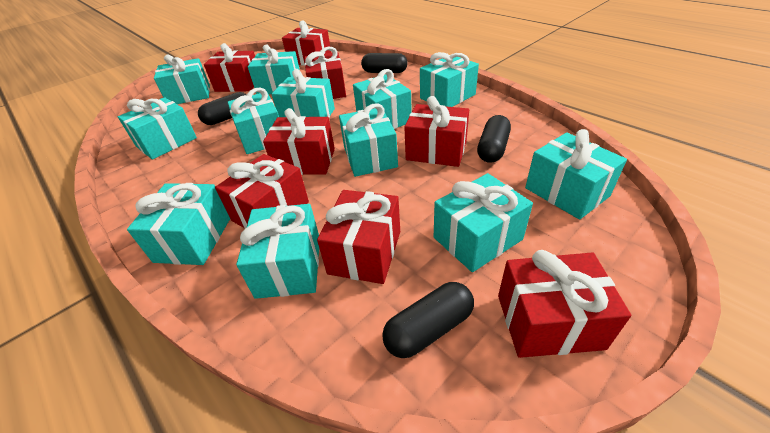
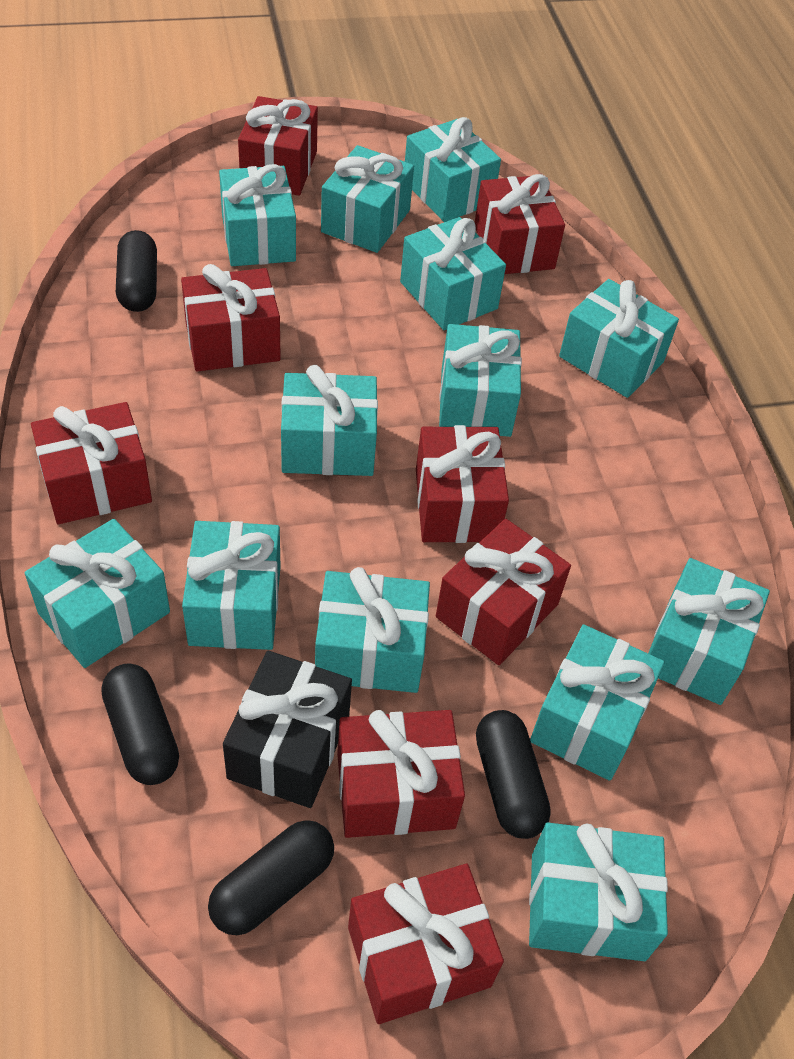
black gift: 0 -> 1
turquoise gift: 12 -> 13

